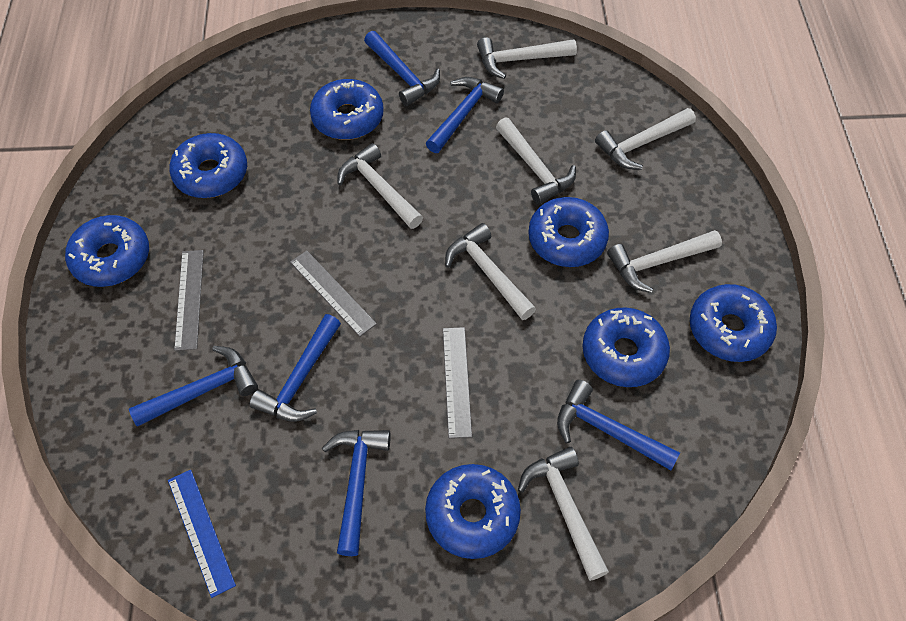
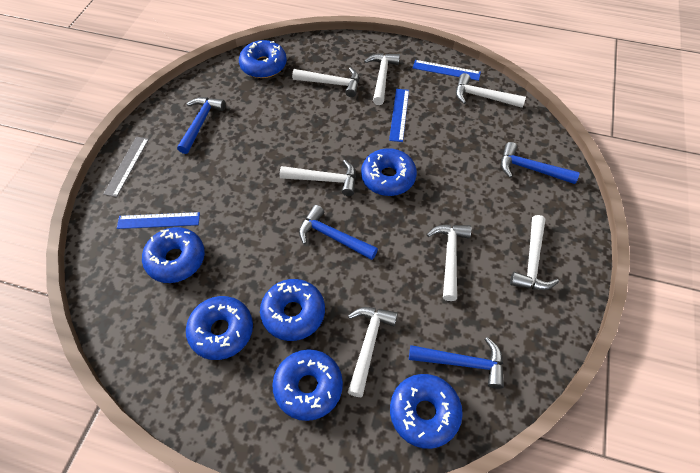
blue hammer: 6 -> 4
blue ruler: 1 -> 3
grey ruler: 3 -> 1

